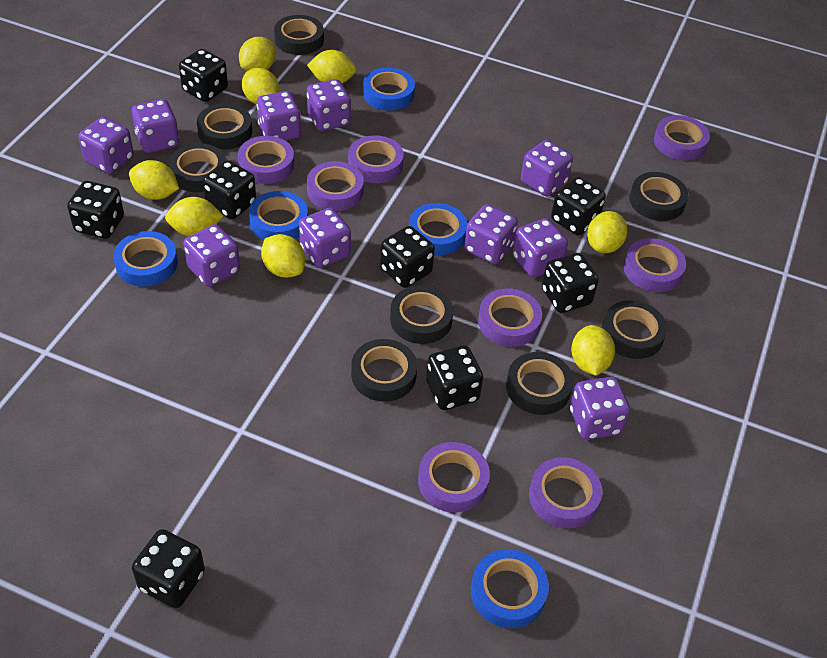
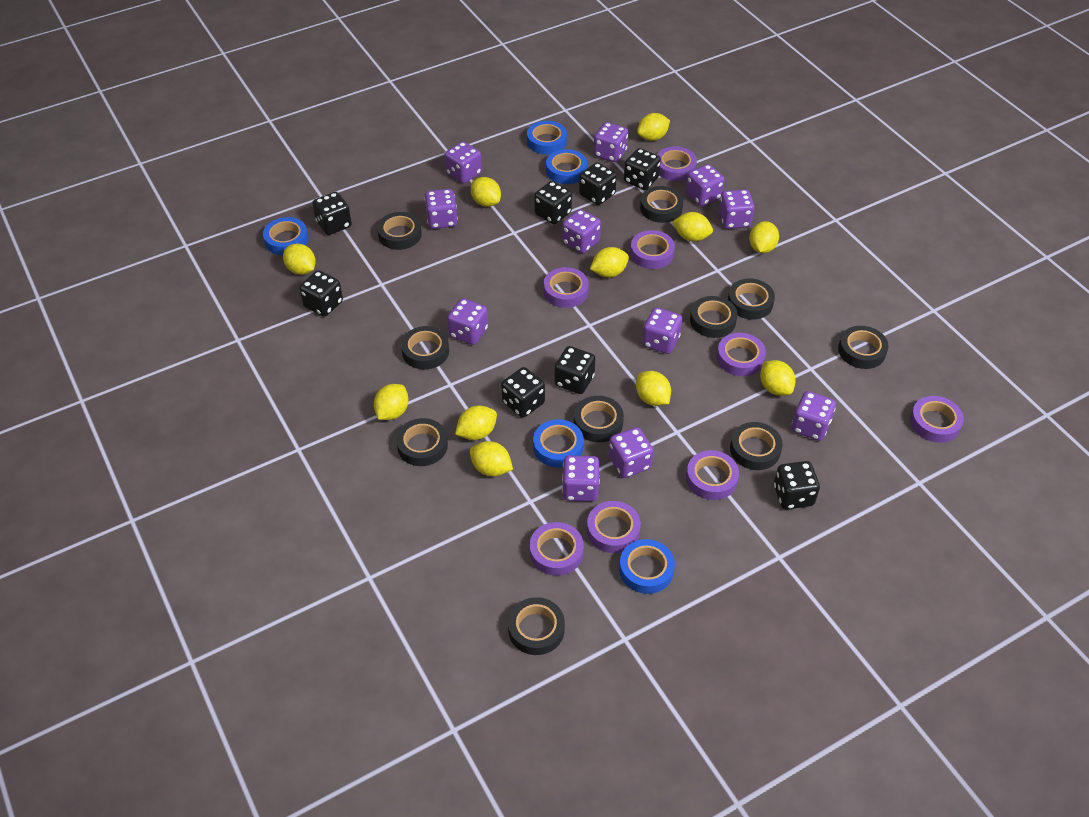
black tape: 8 -> 10
purple dice: 10 -> 11
yellow lemon: 8 -> 11

